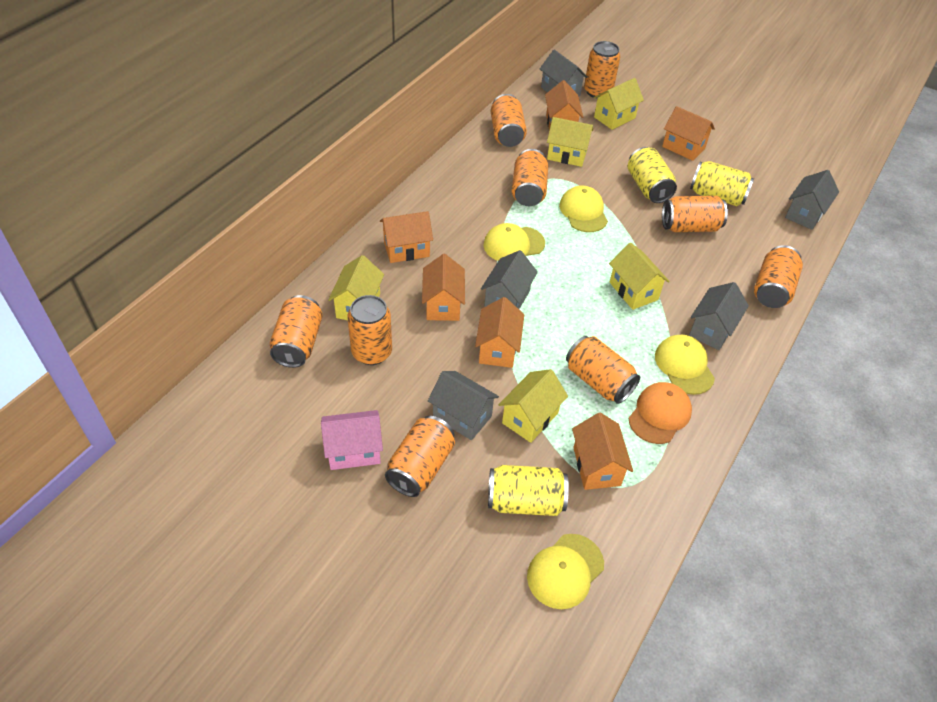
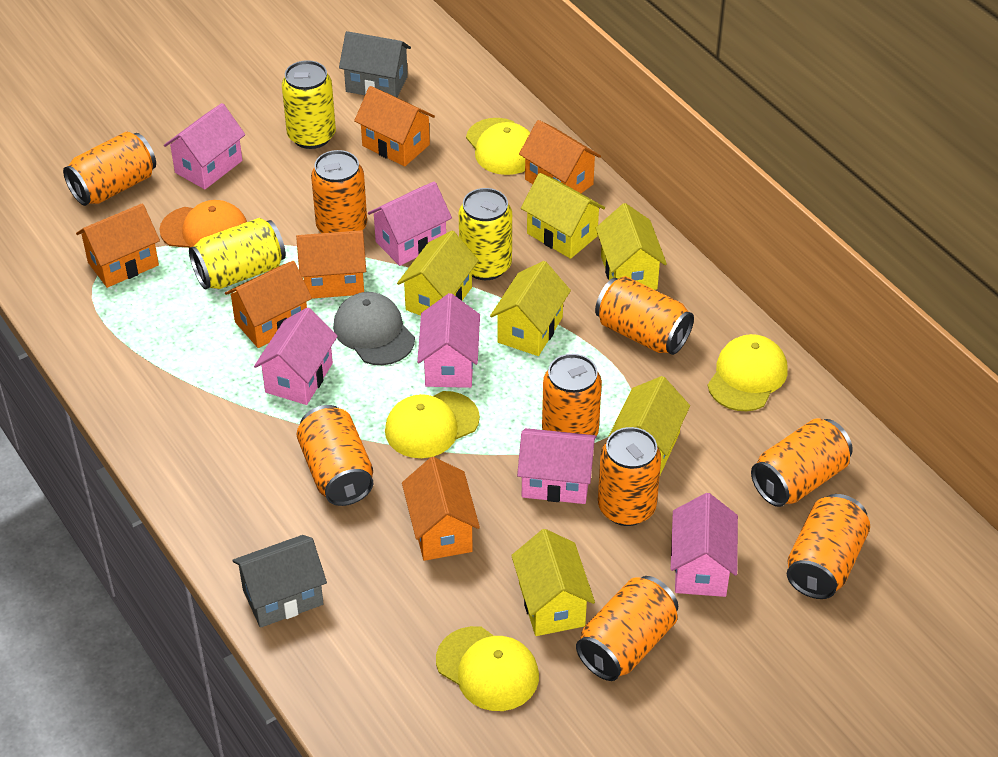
grey cap: 0 -> 1
grey house: 5 -> 2
pink house: 1 -> 6
yellow house: 5 -> 6

